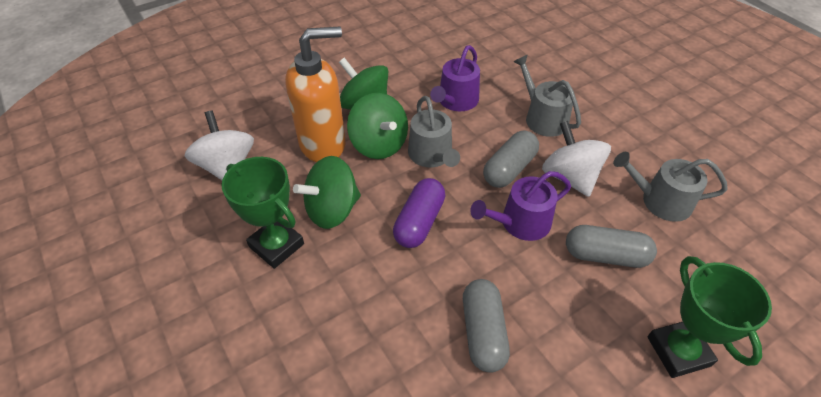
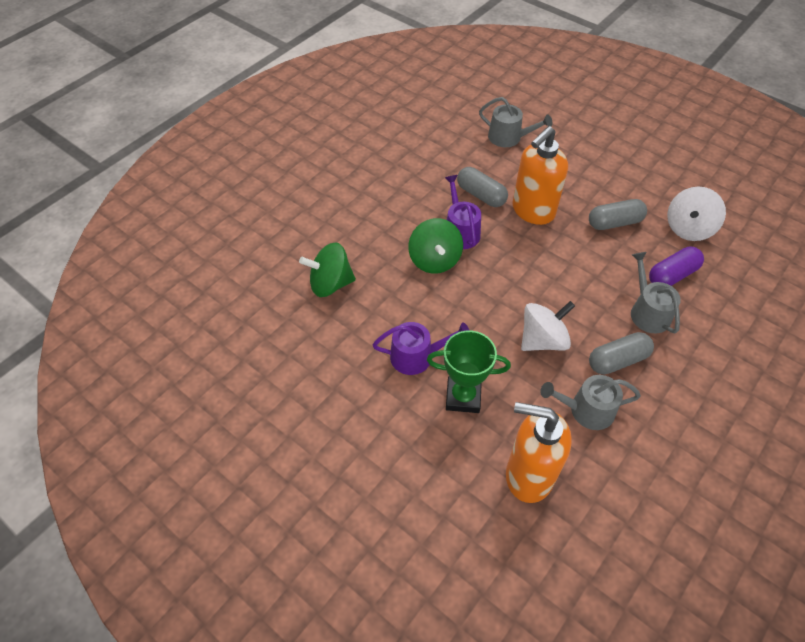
green spinning top: 3 -> 2
green trophy: 2 -> 1
orange soap dispenser: 1 -> 2

